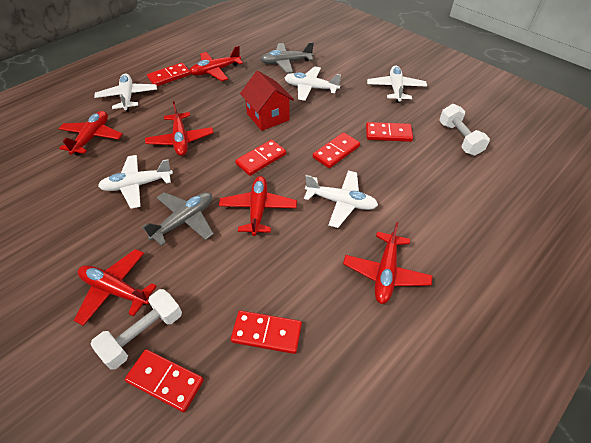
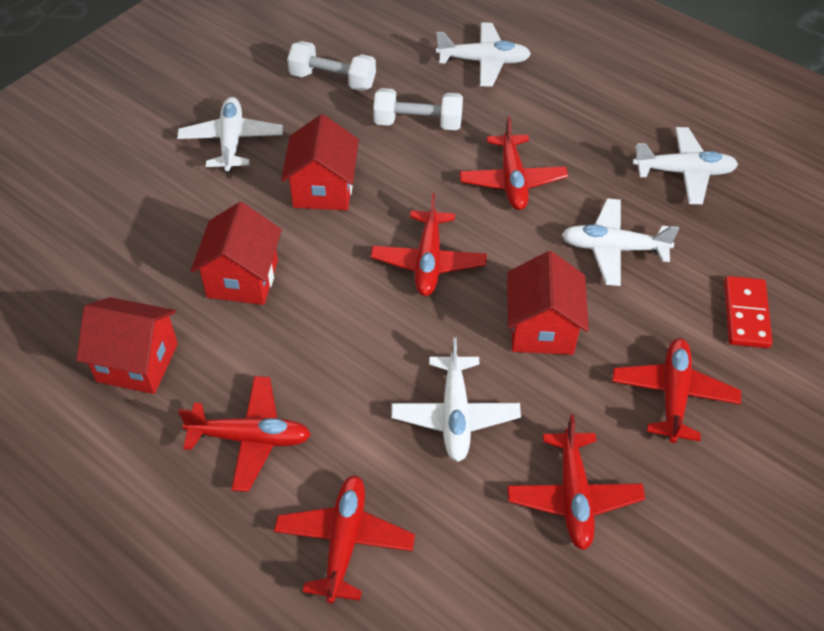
grey plane: 2 -> 0
red domino: 6 -> 1
red house: 1 -> 4

